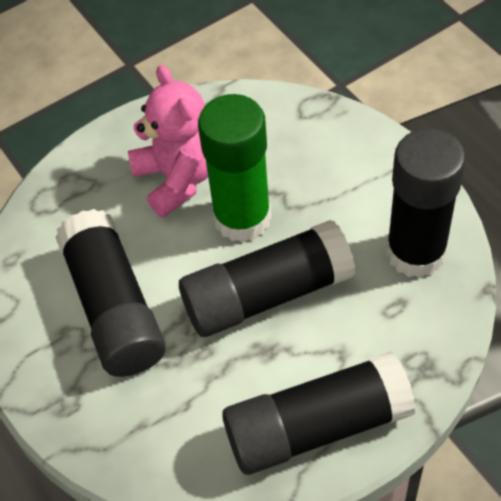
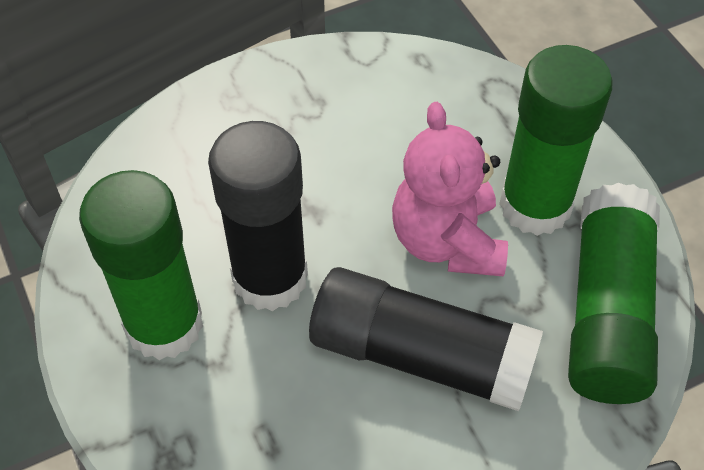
black glue stick: 4 -> 2
green glue stick: 1 -> 3

